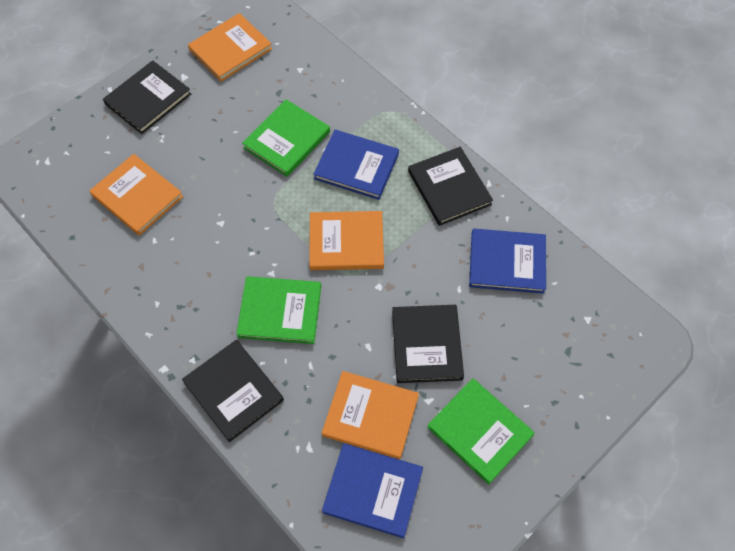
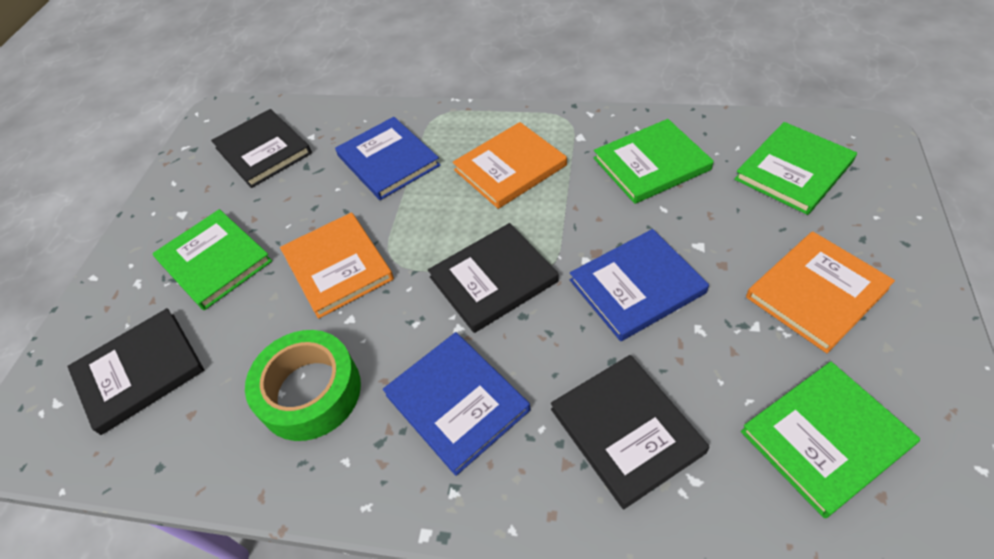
green book: 3 -> 4
green tape: 0 -> 1
orange book: 4 -> 3

